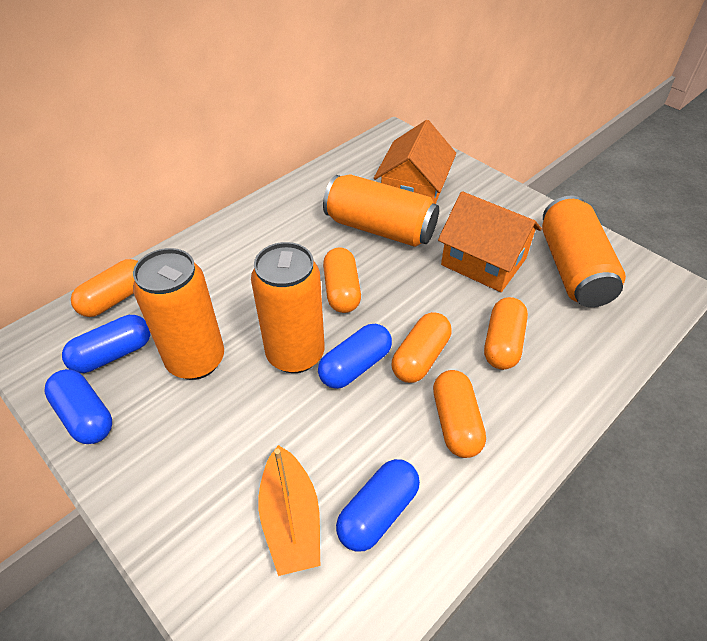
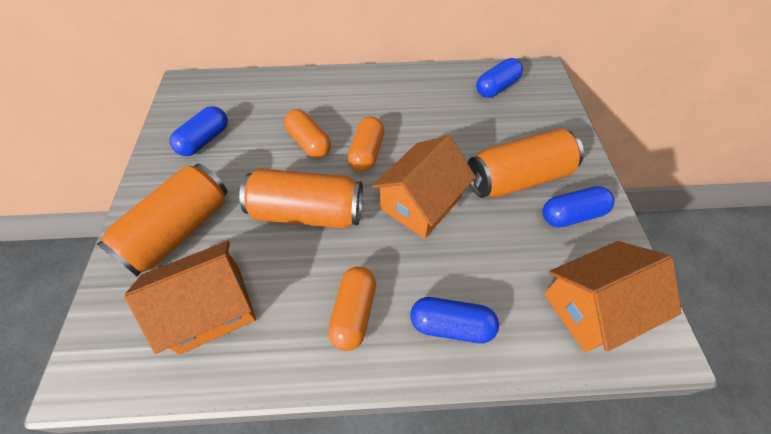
orange boat: 1 -> 0
orange can: 4 -> 3
orange capsule: 5 -> 3
orange house: 2 -> 3

